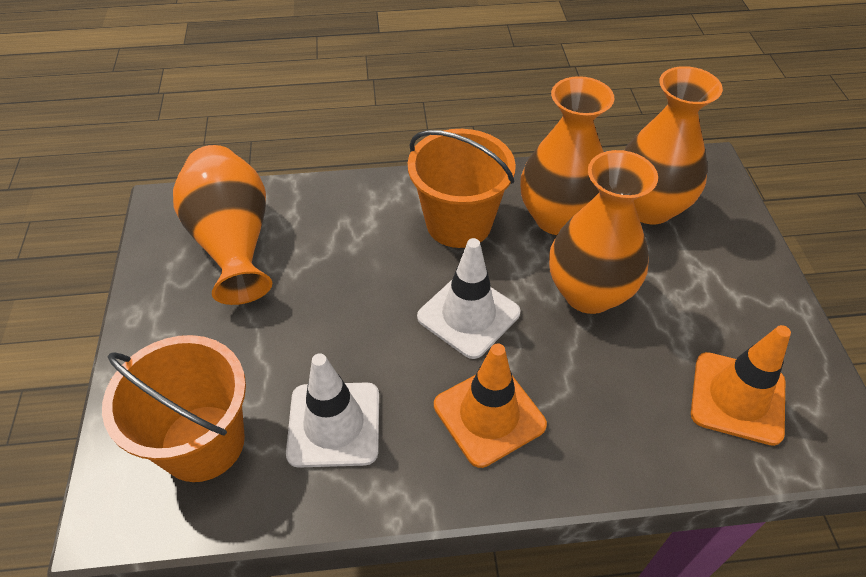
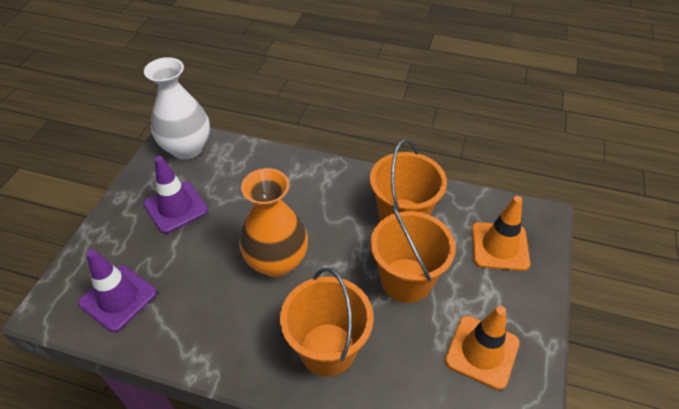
orange bucket: 2 -> 3
orange vase: 4 -> 1
purple traffic cone: 0 -> 2
white traffic cone: 2 -> 0
white vase: 0 -> 1

